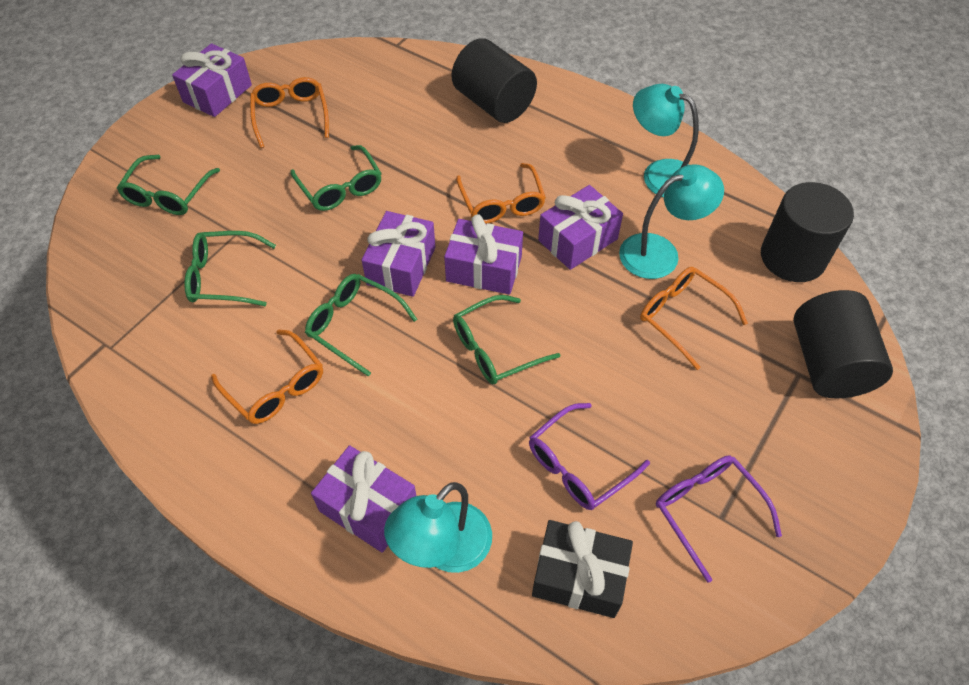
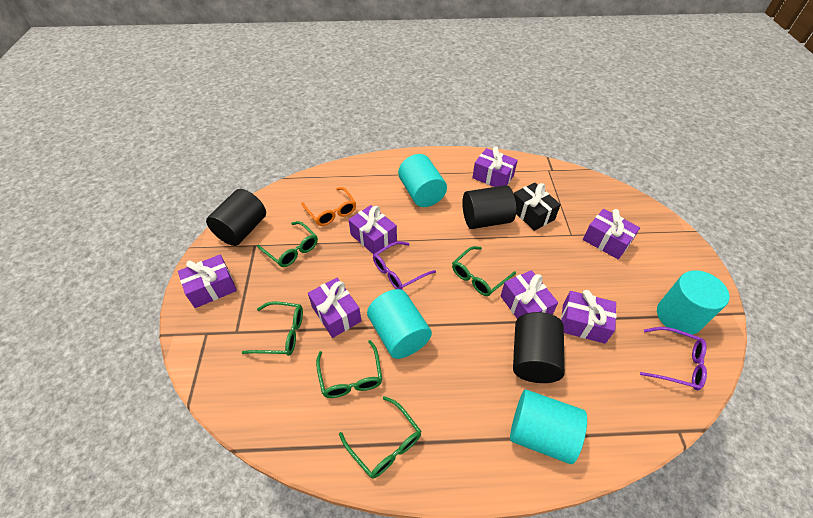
orange glasses: 4 -> 1
purple gift: 5 -> 7
turquoise cylinder: 0 -> 4
turquoise lamp: 3 -> 0

